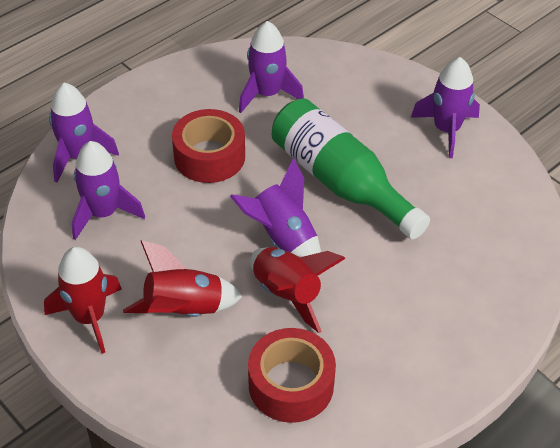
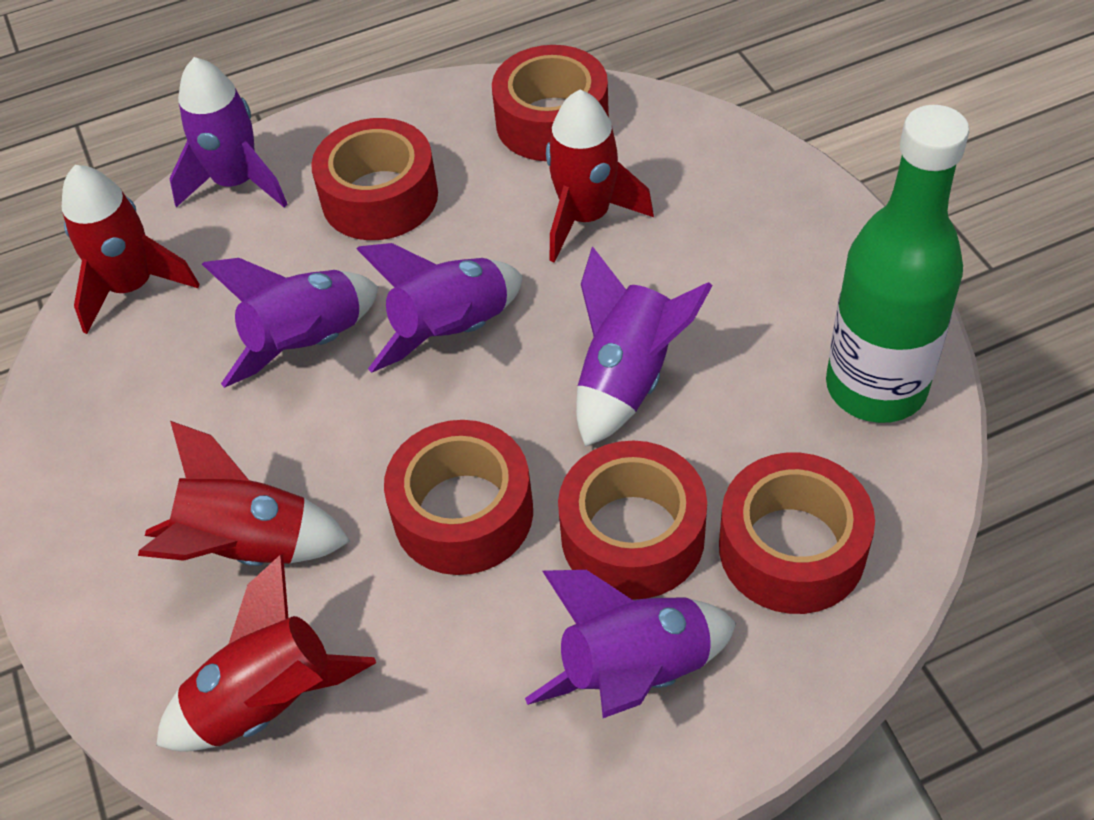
red rocket: 3 -> 4
red tape: 2 -> 5

